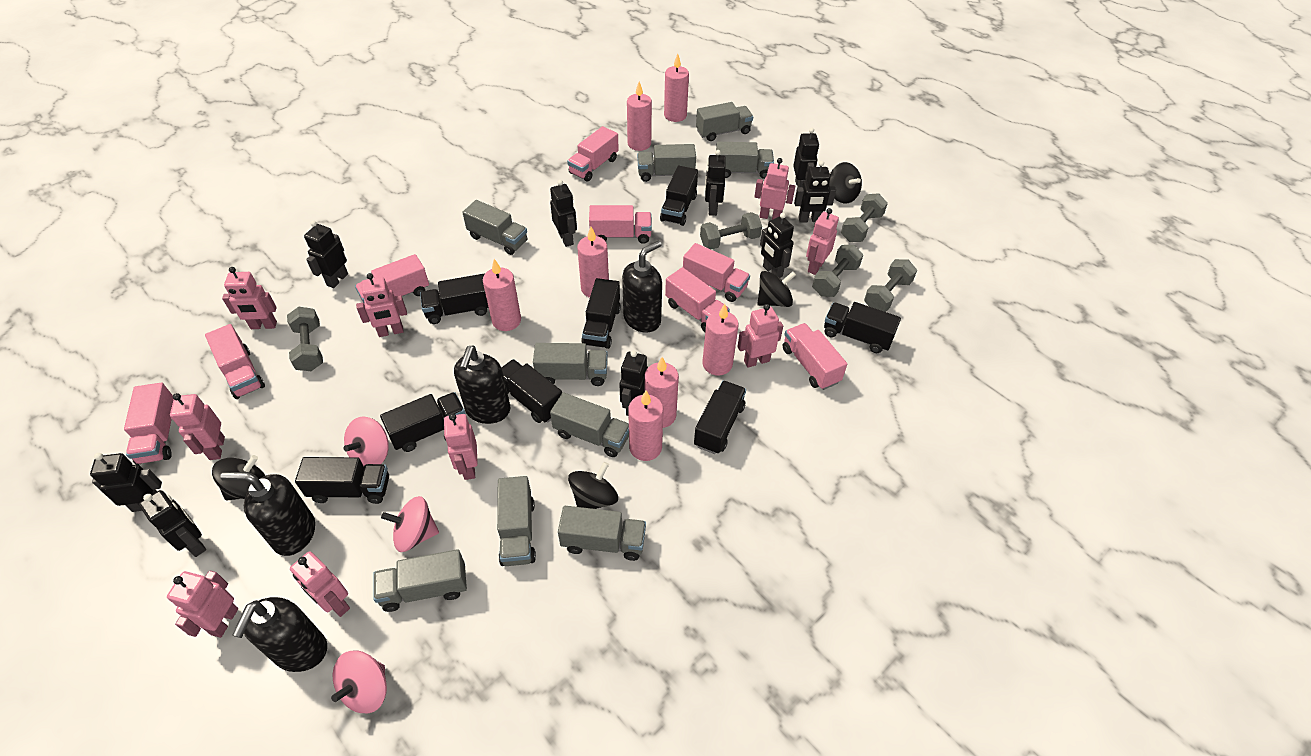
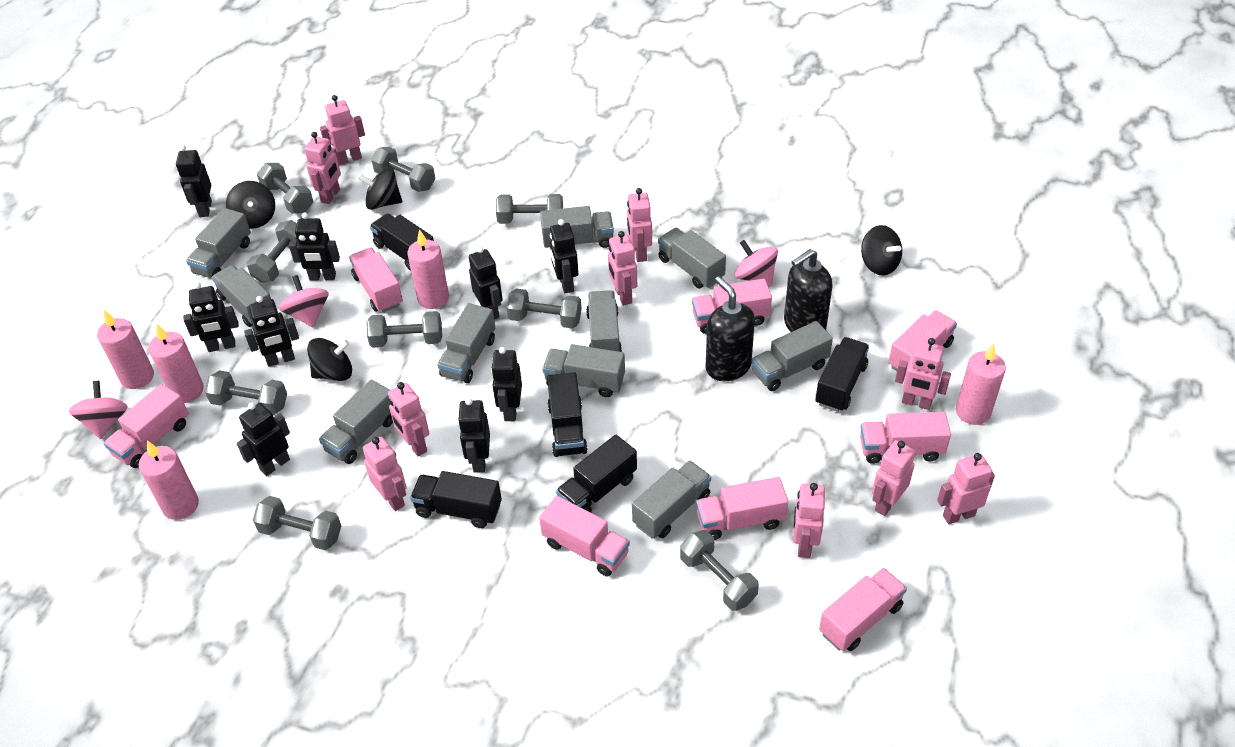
black soap dispenser: 4 -> 2
black truck: 8 -> 5
grey dumbbell: 5 -> 9
grey truck: 9 -> 10
pink candle: 7 -> 5
pink robot: 9 -> 10

